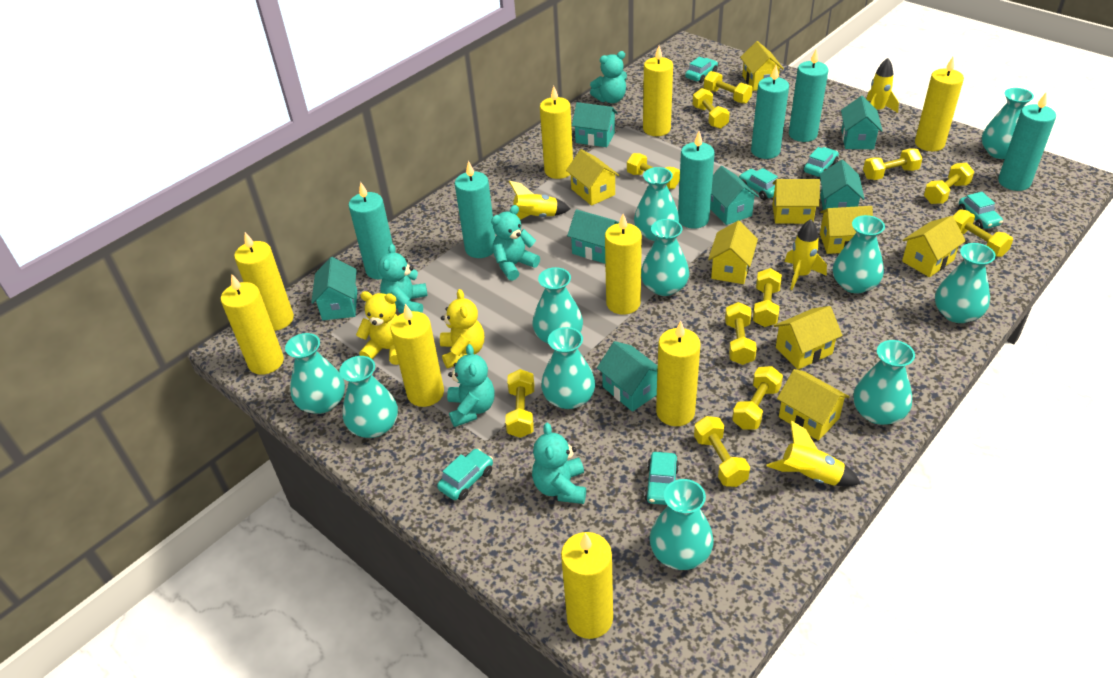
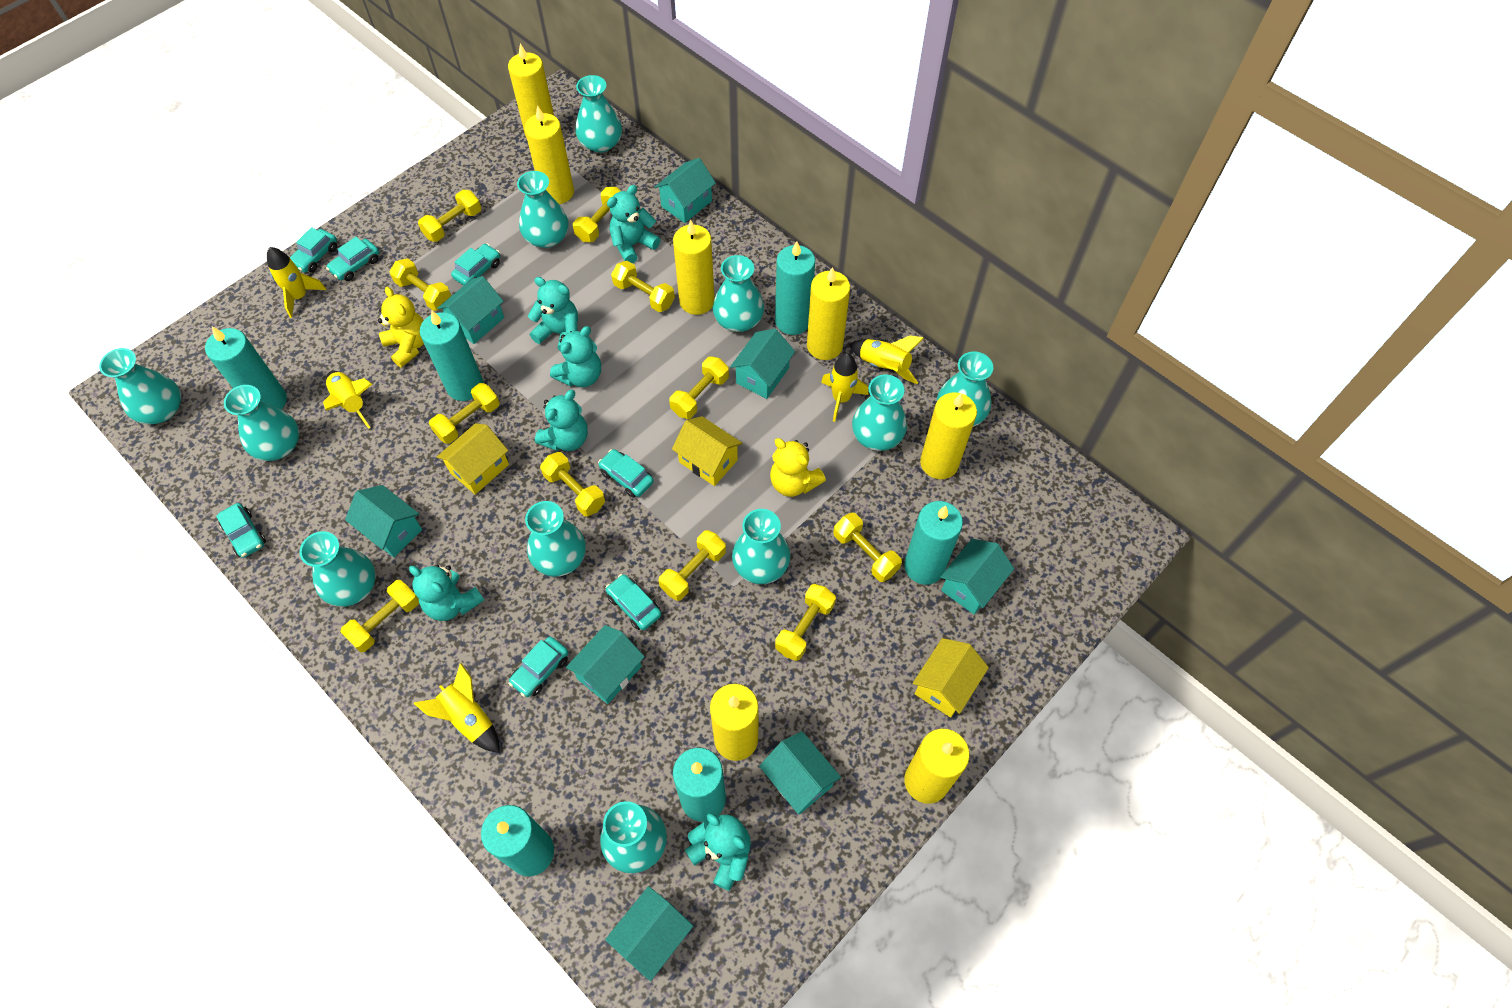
turquoise car: 6 -> 7
turquoise house: 7 -> 8
turquoise teddy bear: 5 -> 6
yellow candle: 9 -> 7
yellow house: 8 -> 3
yellow rocket: 4 -> 5

